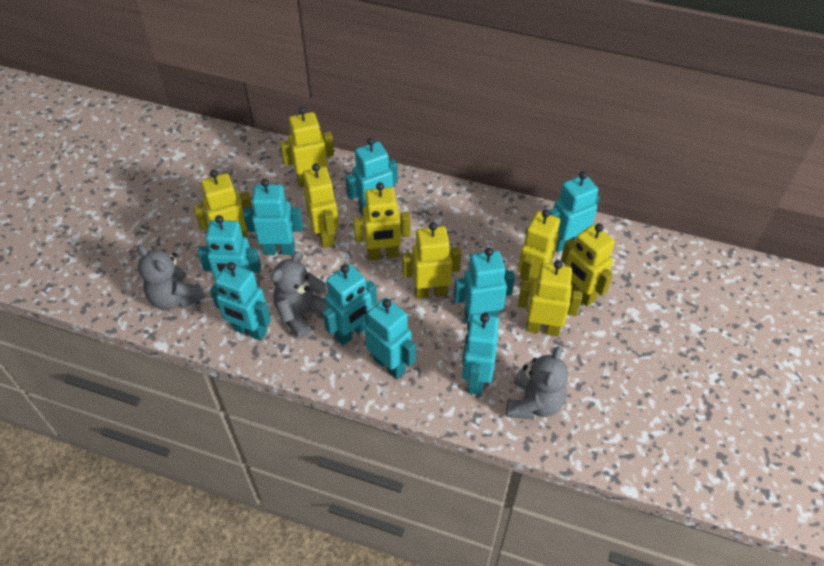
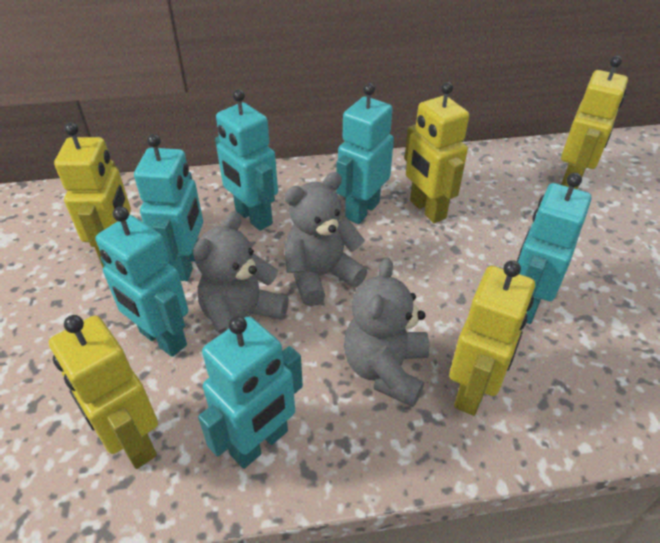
turquoise robot: 9 -> 6
yellow robot: 8 -> 5

